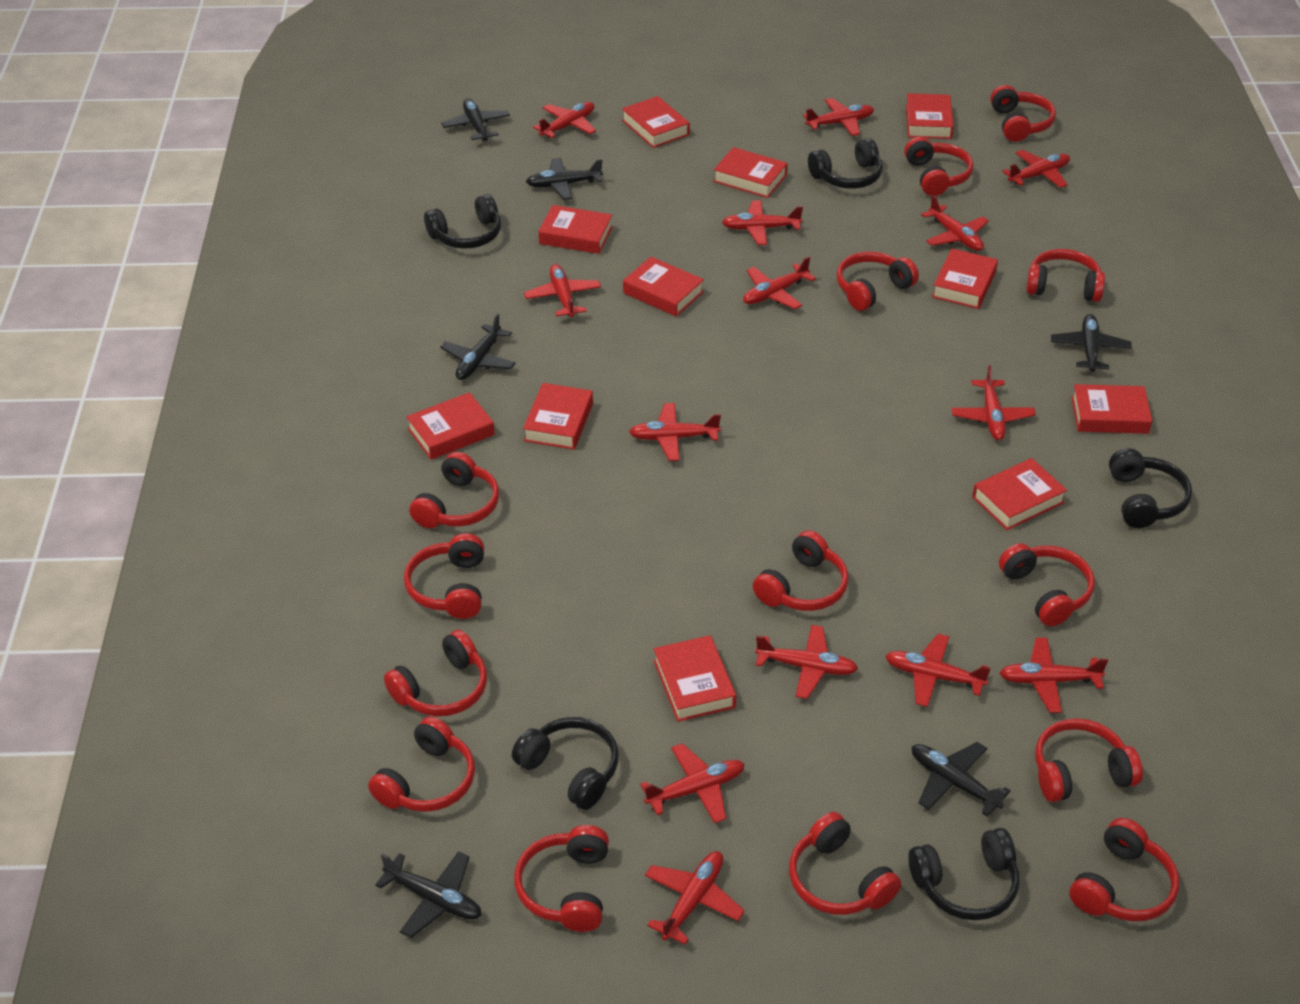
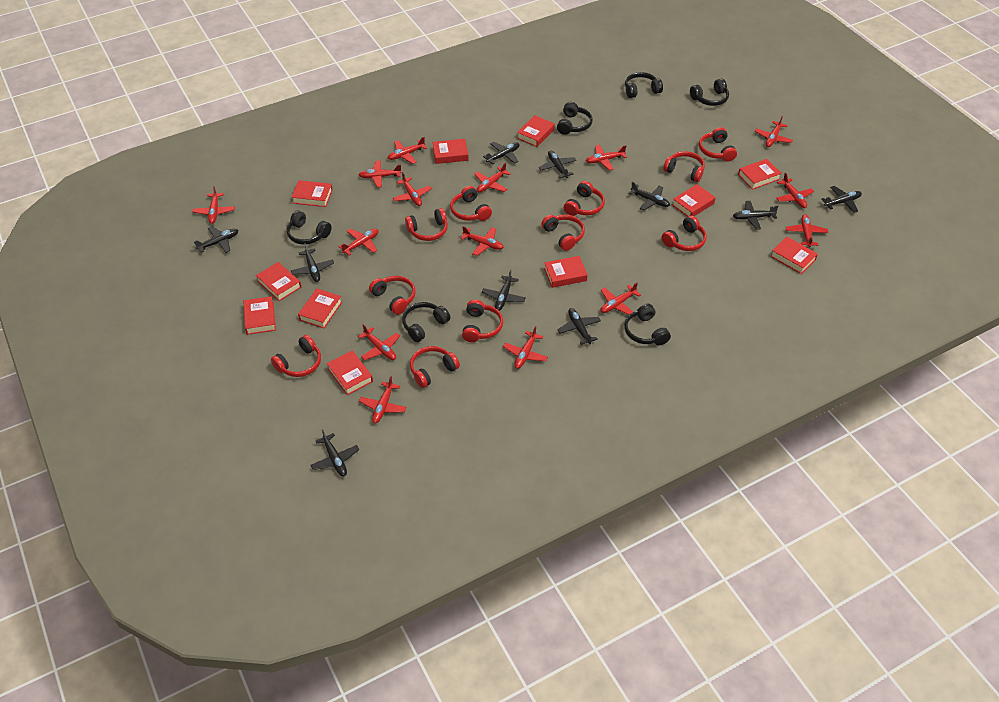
black headphones: 5 -> 6
black plane: 6 -> 10
red headphones: 14 -> 11
red plane: 14 -> 15

